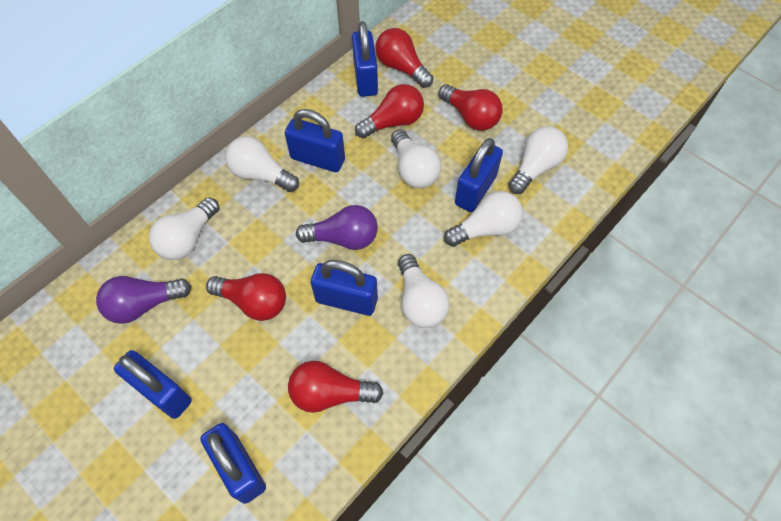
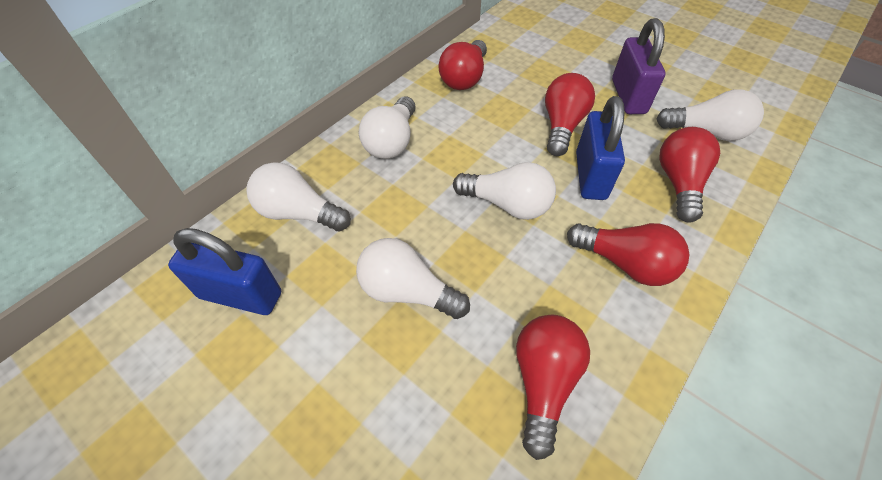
blue padlock: 6 -> 2
purple light bulb: 2 -> 0
purple padlock: 0 -> 1
white light bulb: 6 -> 5

